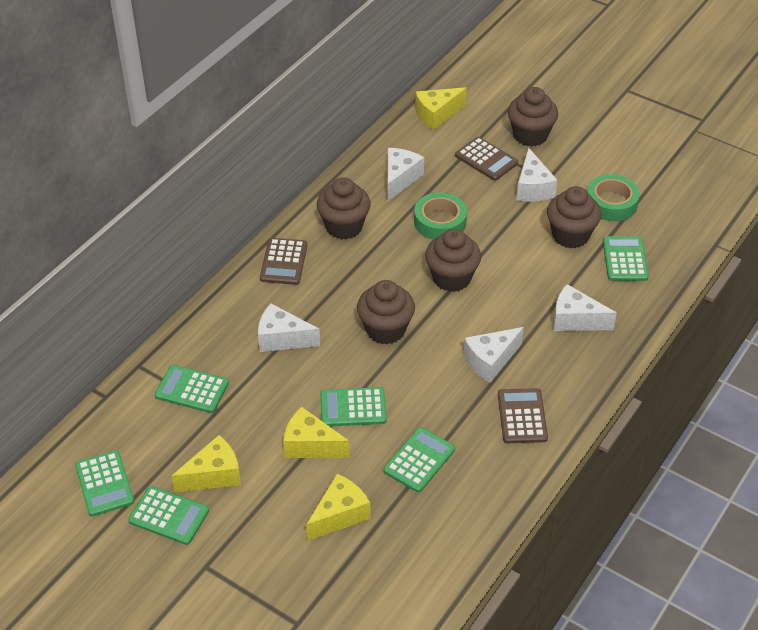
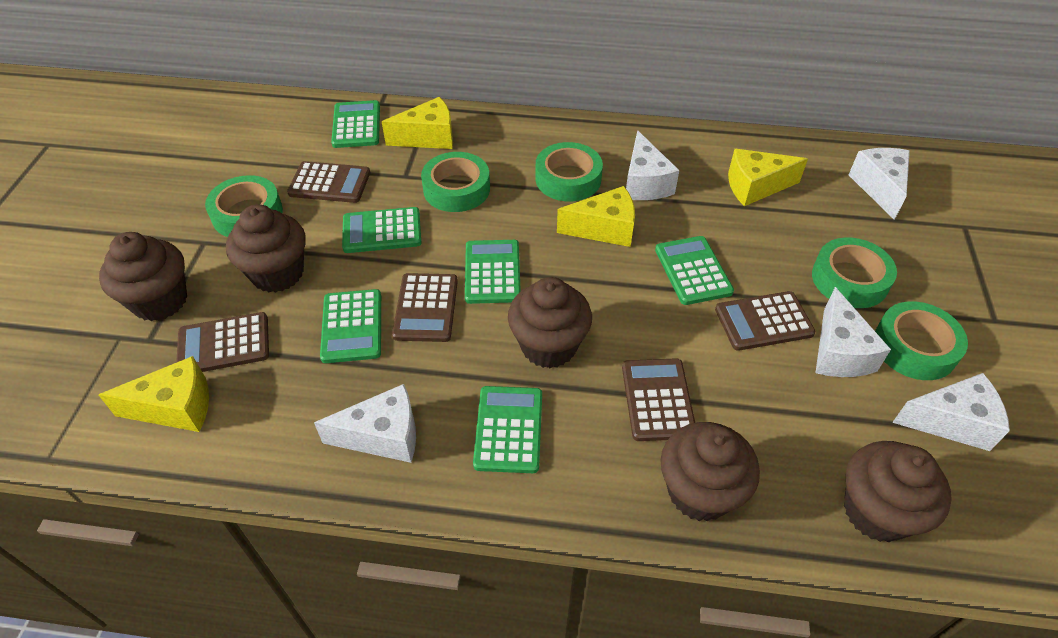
brown calculator: 3 -> 5
green tape: 2 -> 5

